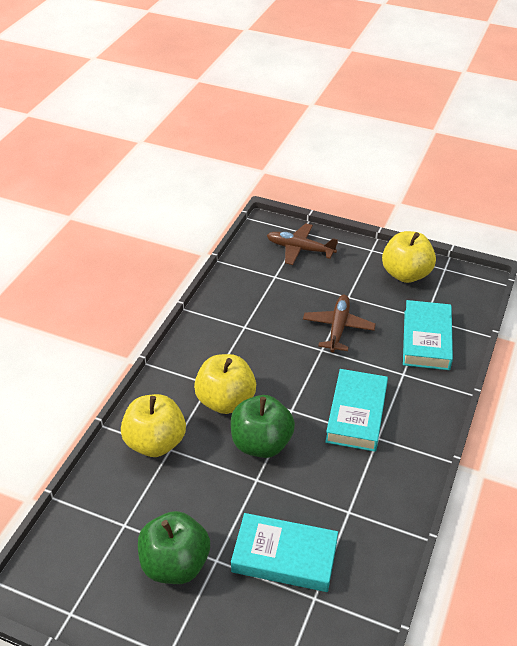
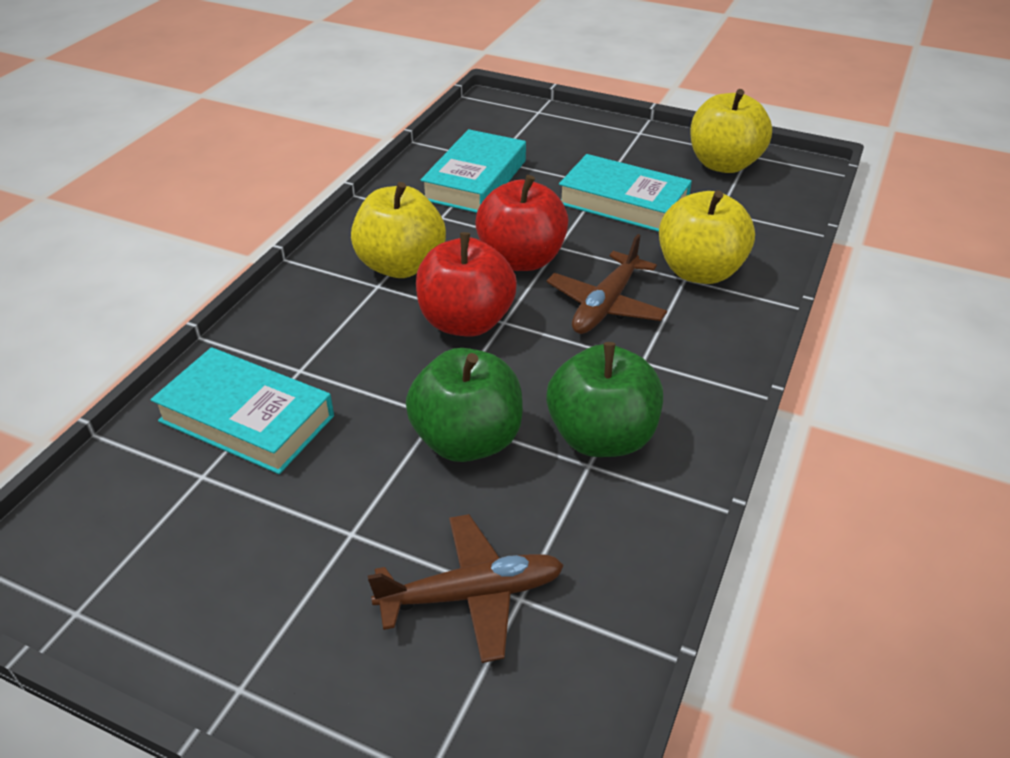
red apple: 0 -> 2

